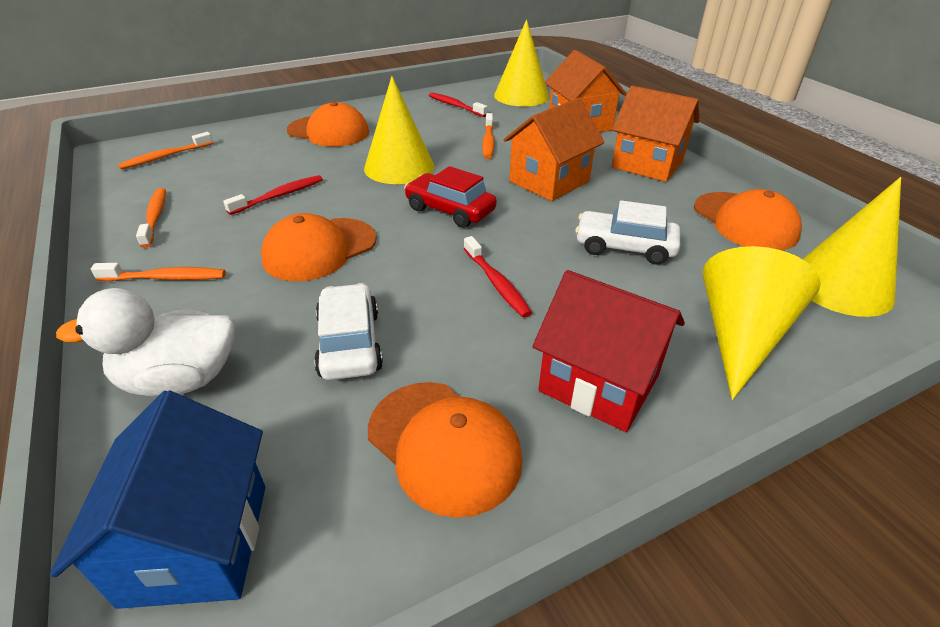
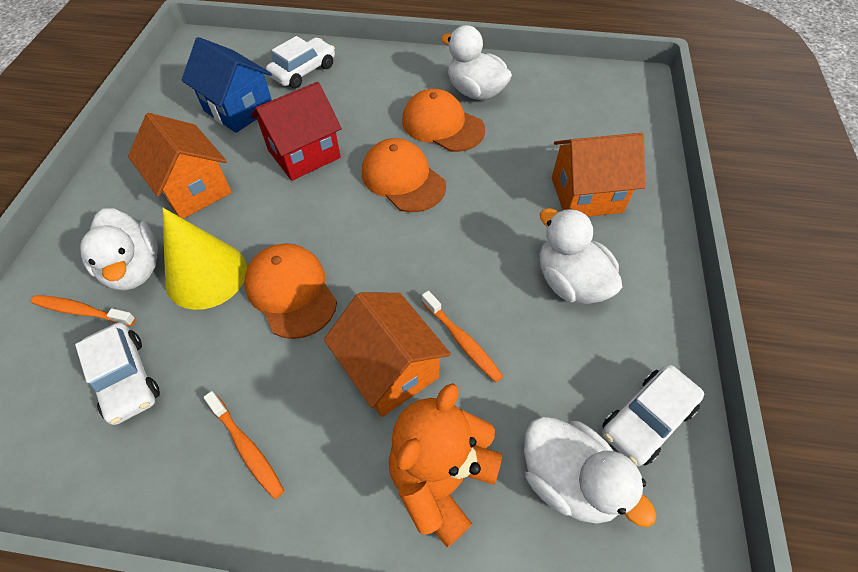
orange cap: 4 -> 3
orange teddy bear: 0 -> 1
orange toothbrush: 4 -> 3
red car: 1 -> 0
red toothbrush: 3 -> 0
white car: 2 -> 3
white duck: 1 -> 4
yellow cone: 4 -> 1

